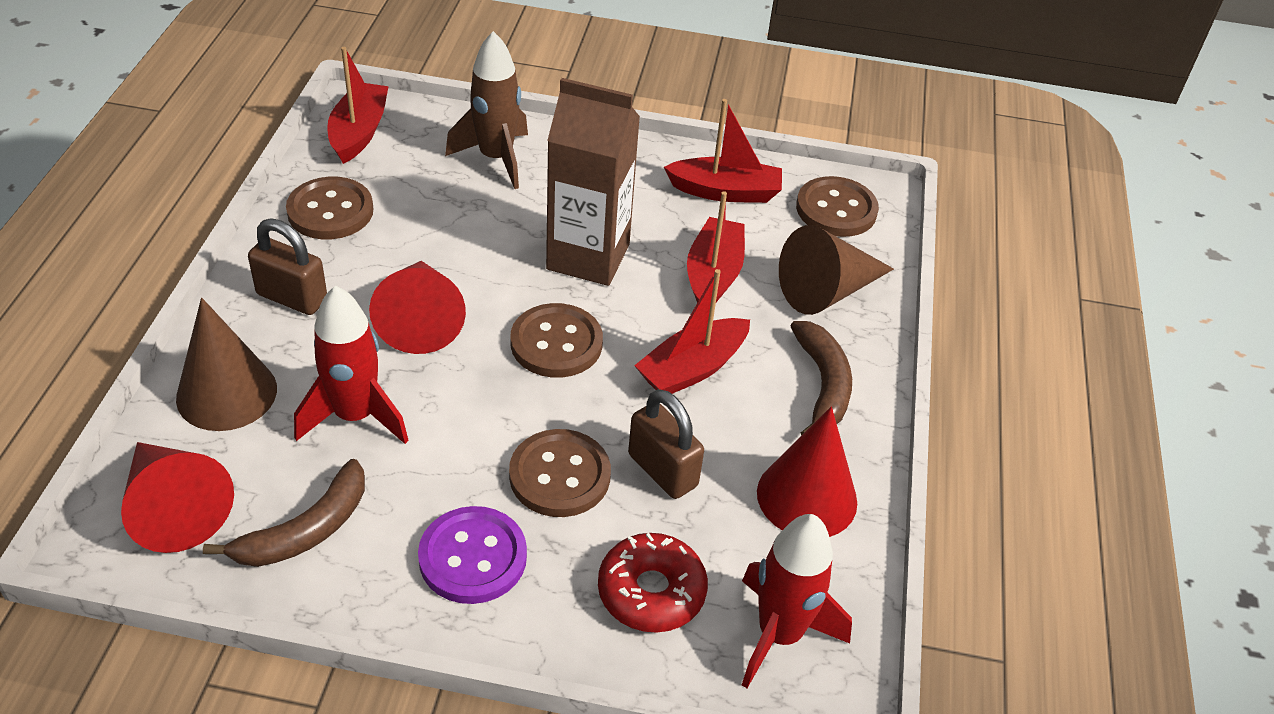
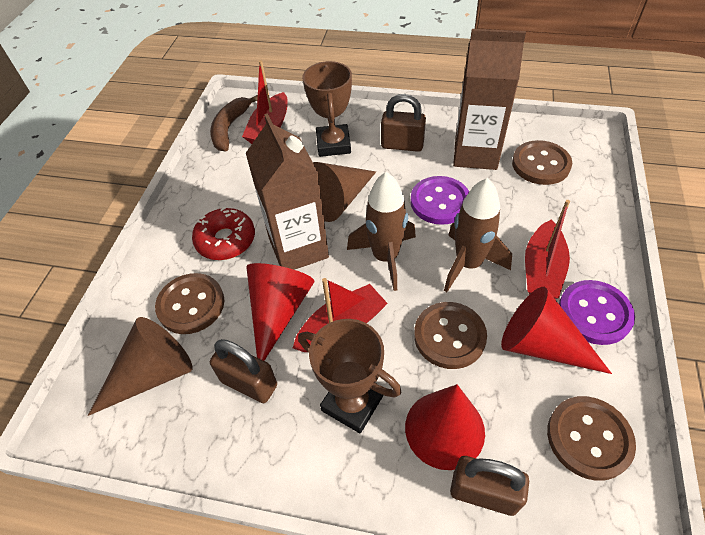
brown banana: 2 -> 1
brown carton: 1 -> 2
brown padlock: 2 -> 3
brown rocket: 1 -> 2
brown trophy: 0 -> 2
purple button: 1 -> 2
red boat: 4 -> 3
red rocket: 2 -> 0

